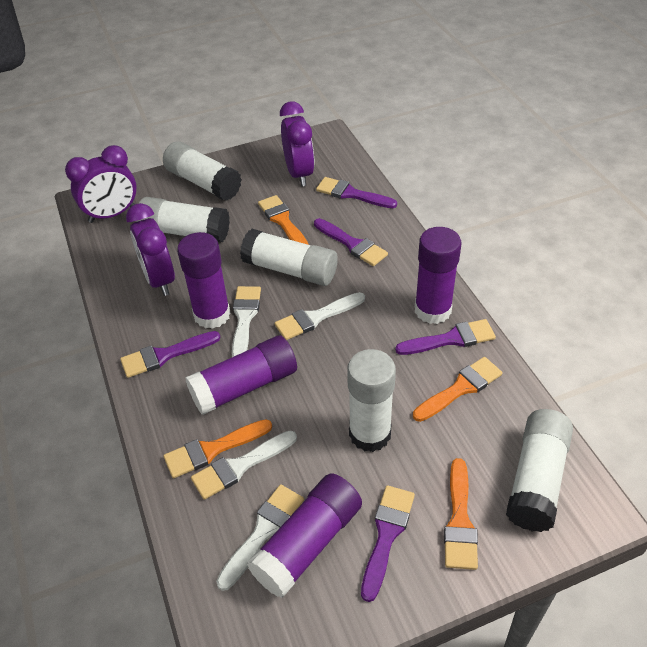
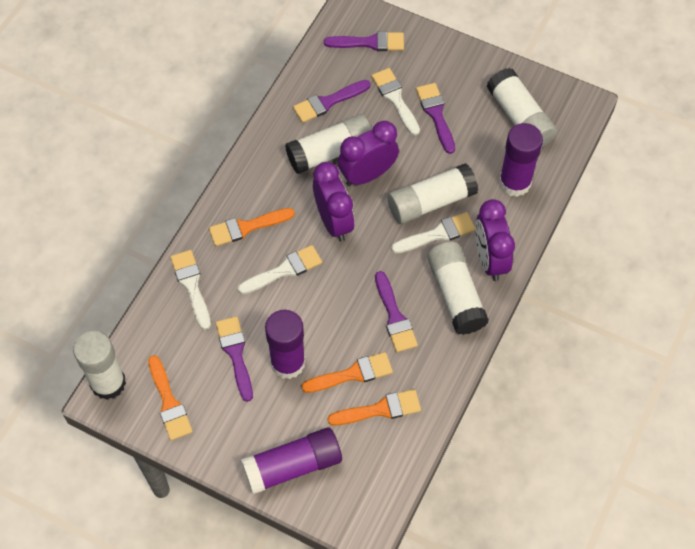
purple glue stick: 4 -> 3

